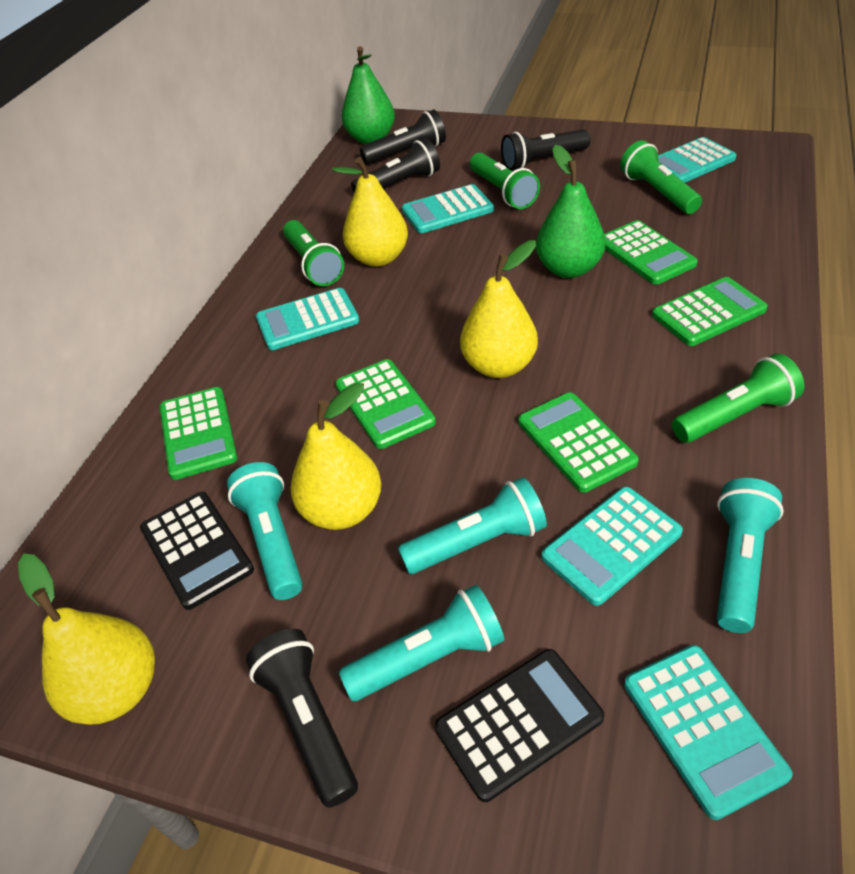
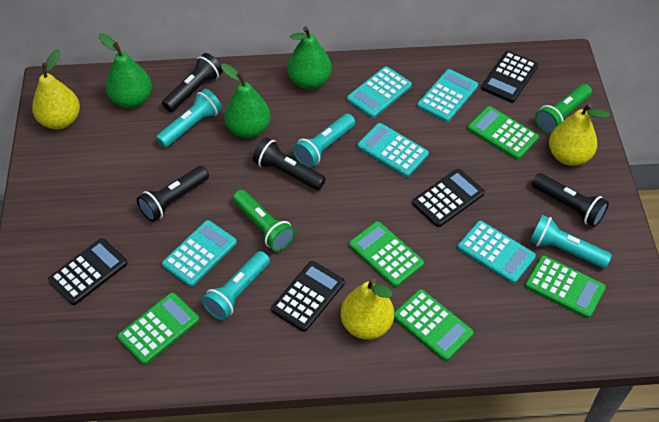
black calculator: 2 -> 4
green flashlight: 4 -> 2
green pear: 2 -> 3
yellow pear: 4 -> 3

